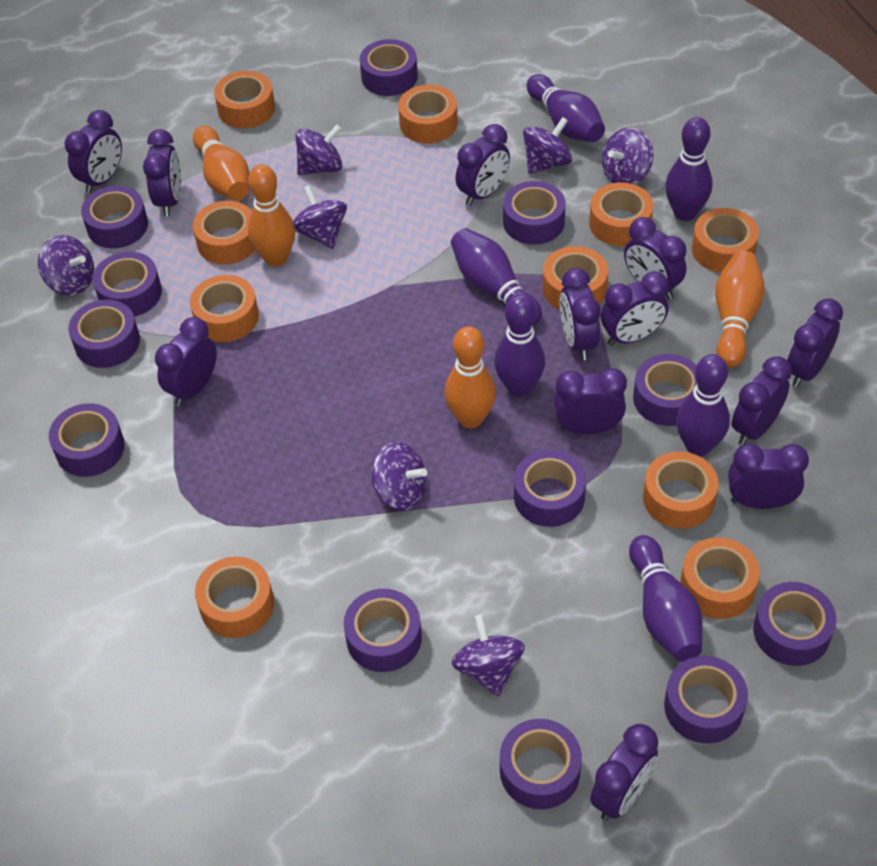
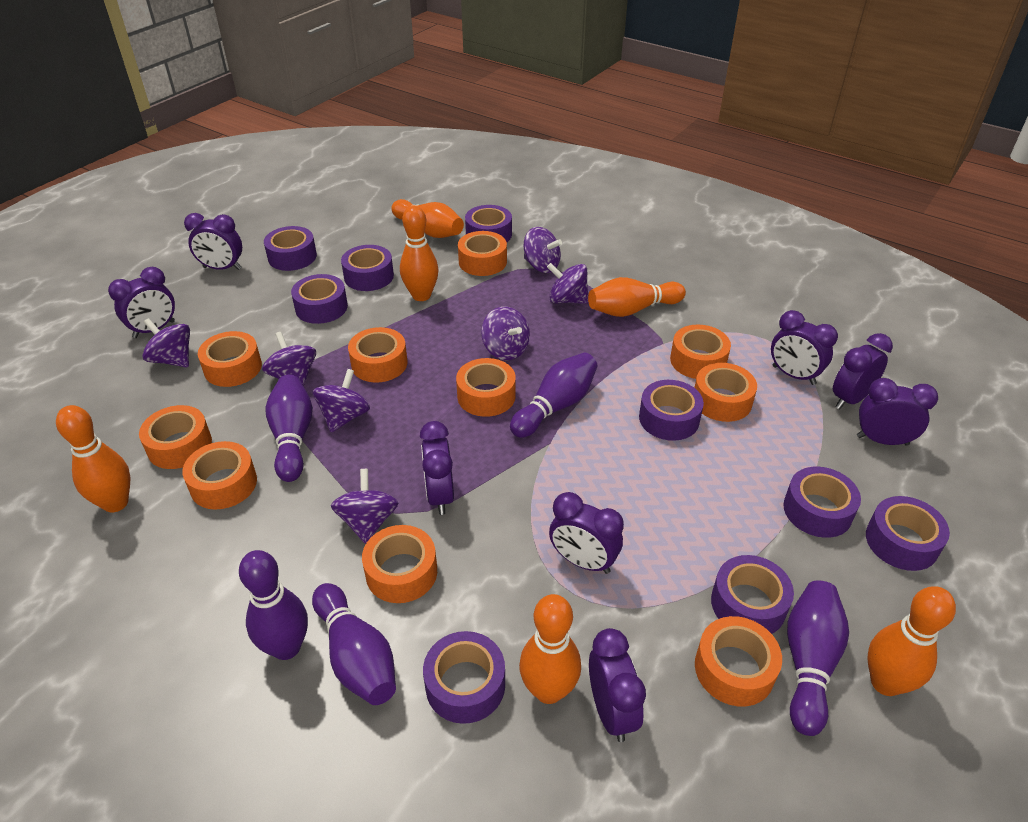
orange bowling pin: 4 -> 6
purple bowling pin: 6 -> 5
purple clock: 12 -> 8
purple tape: 12 -> 9

